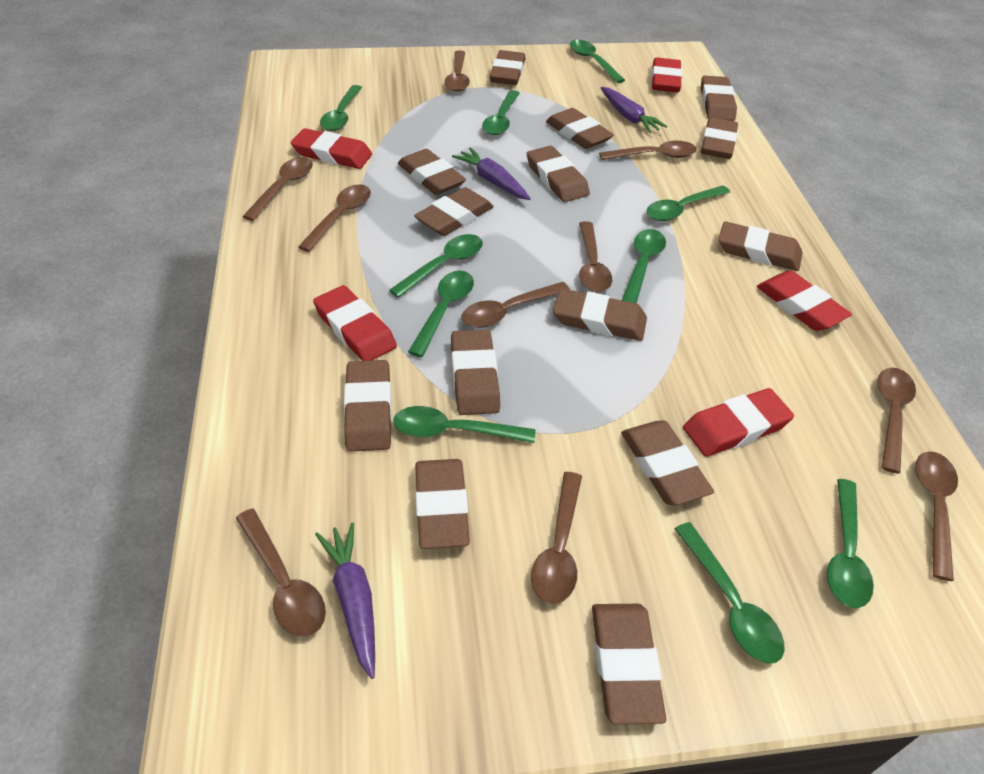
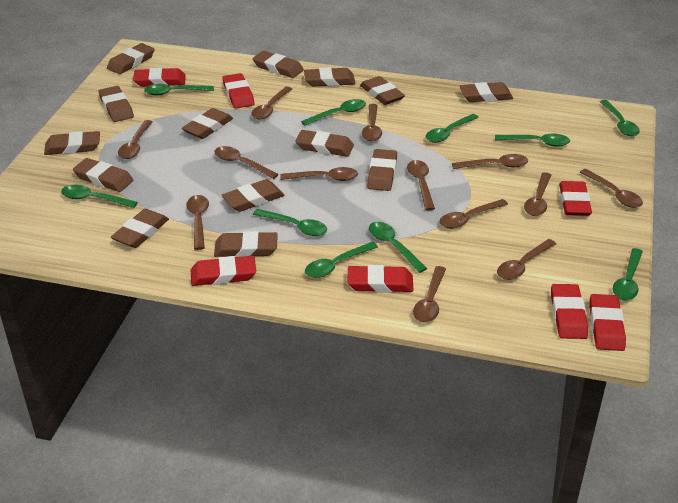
brown spoon: 10 -> 13
purple carrot: 3 -> 0
red eraser: 5 -> 7

